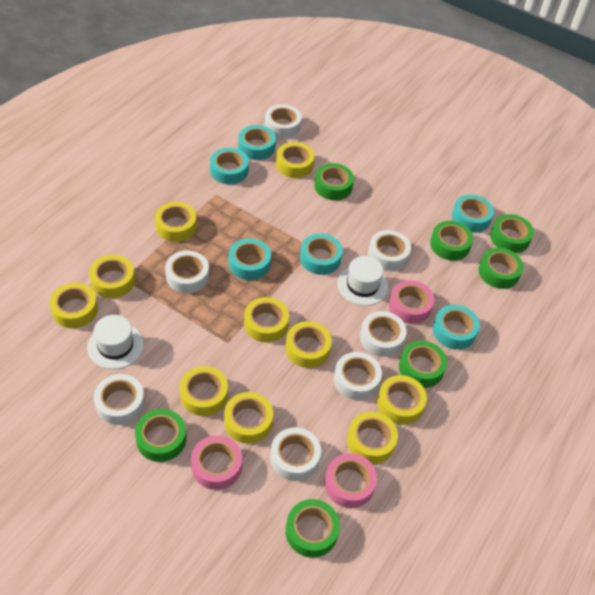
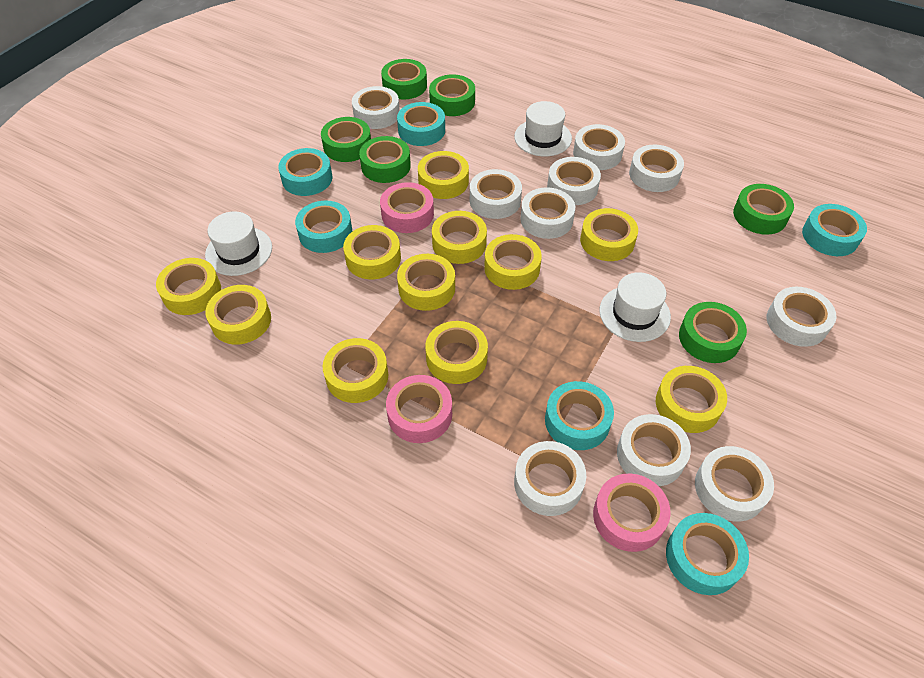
green tape: 7 -> 6
white hat: 2 -> 3
white tape: 7 -> 10
yellow tape: 10 -> 11

